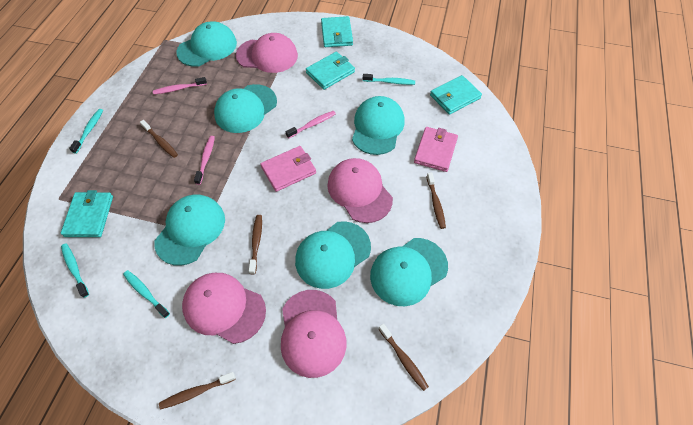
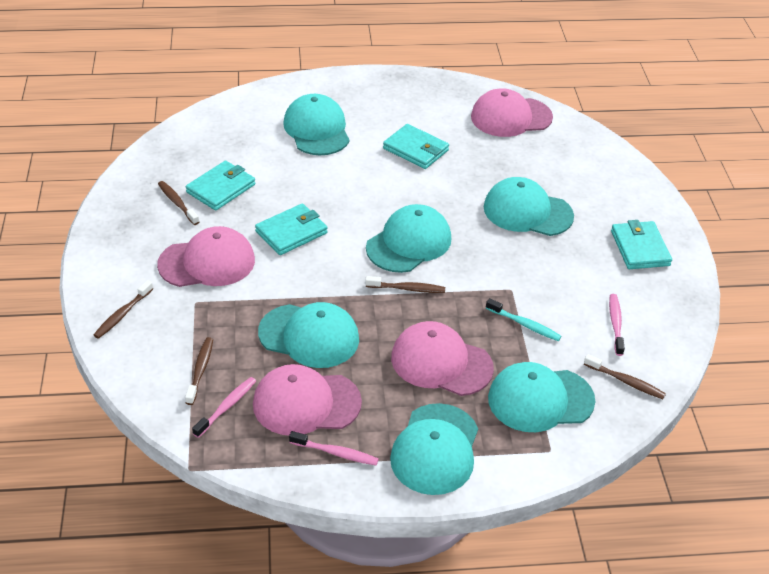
pink wallet: 2 -> 0
turquoise toothbrush: 4 -> 1

